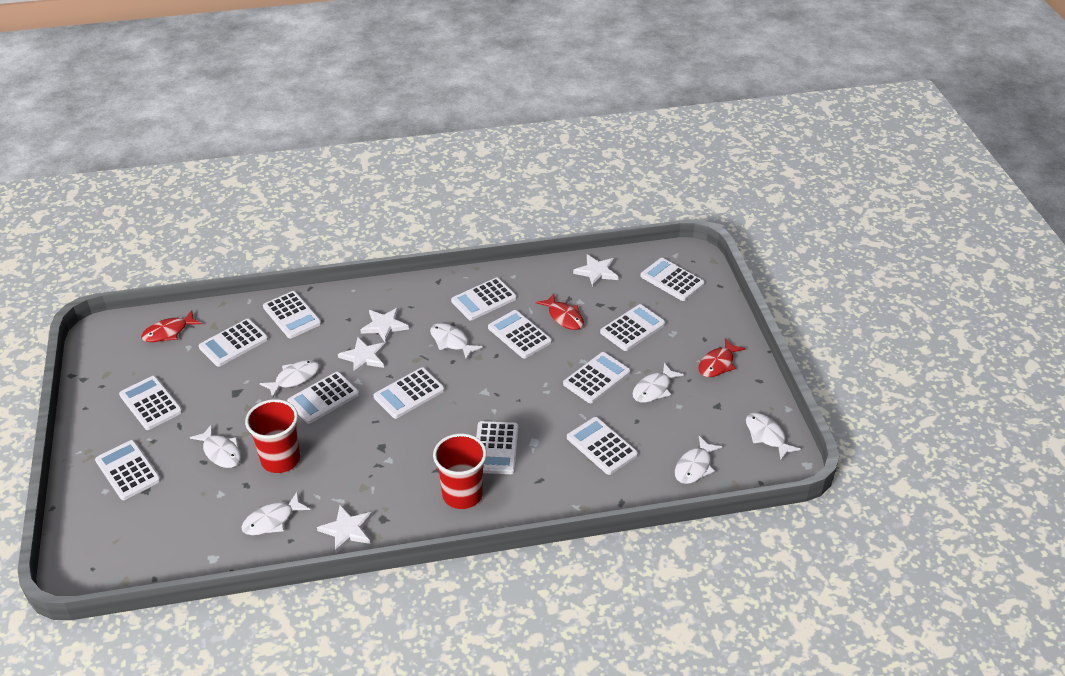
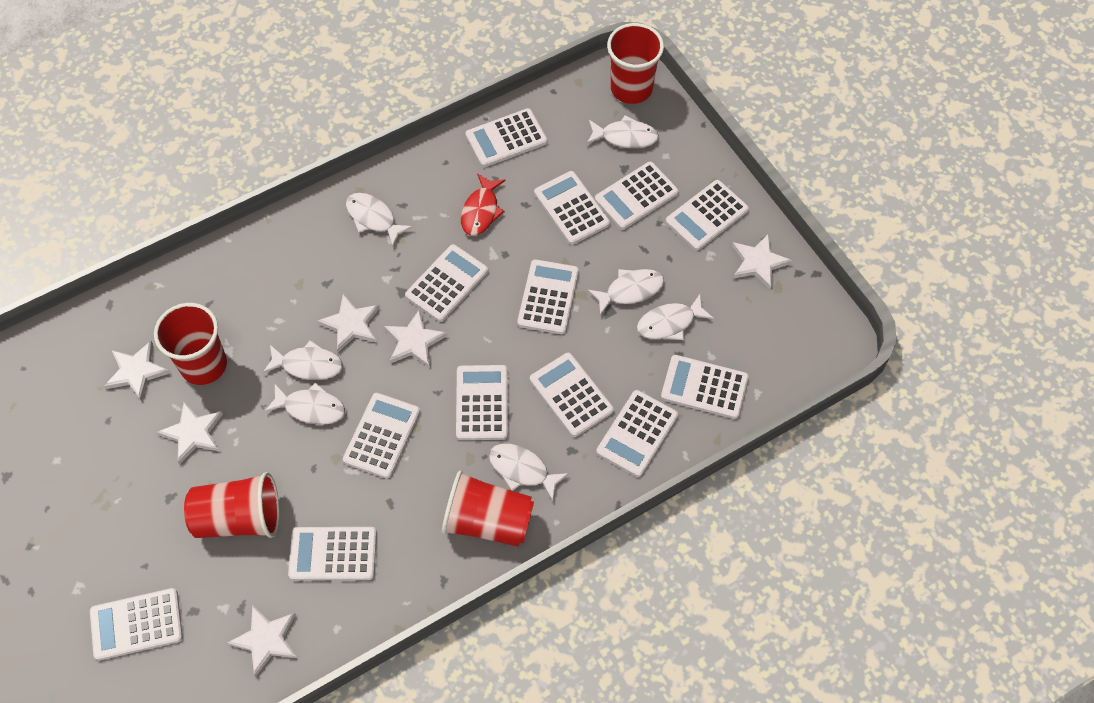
red cup: 2 -> 4
red fish: 3 -> 1
white star: 4 -> 6

